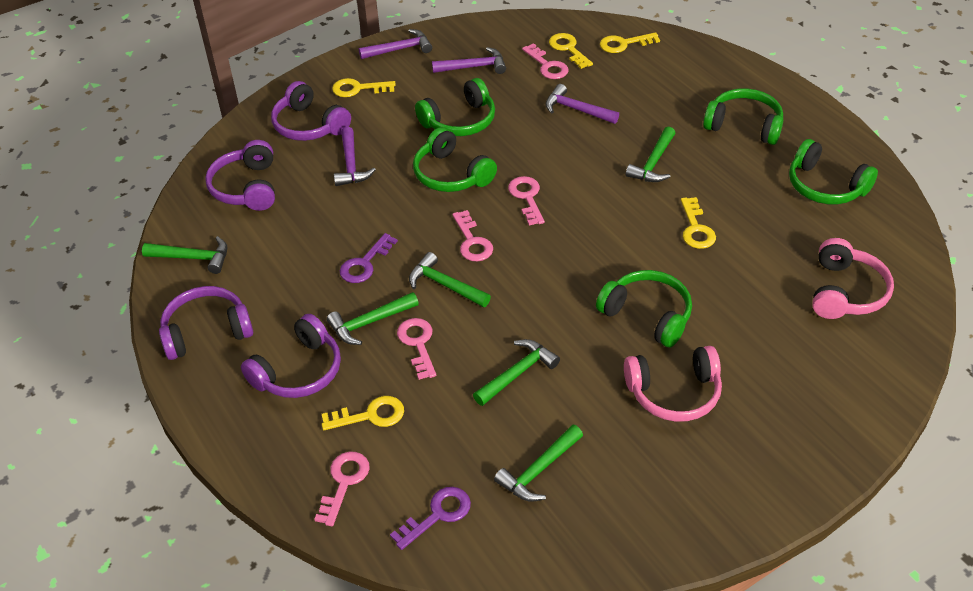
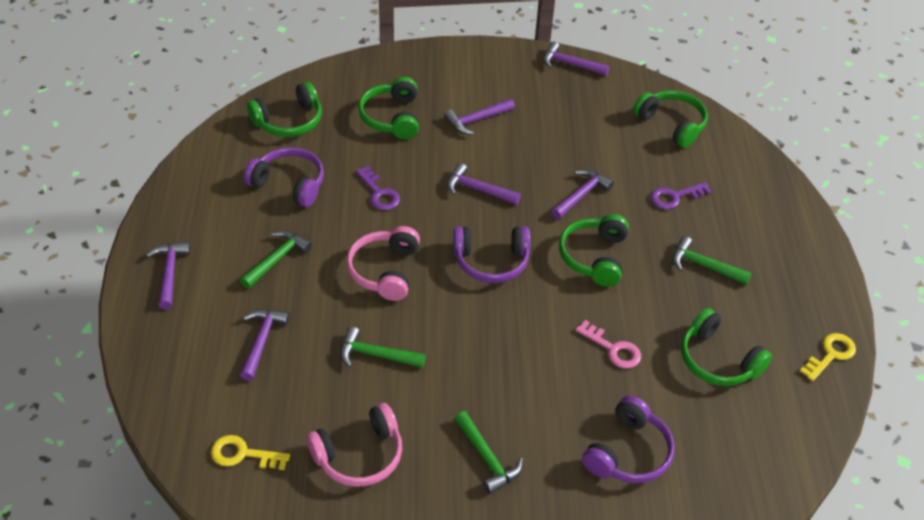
green hammer: 6 -> 4
pink key: 5 -> 1
purple hammer: 4 -> 6
purple headphones: 4 -> 3
yellow key: 5 -> 2

